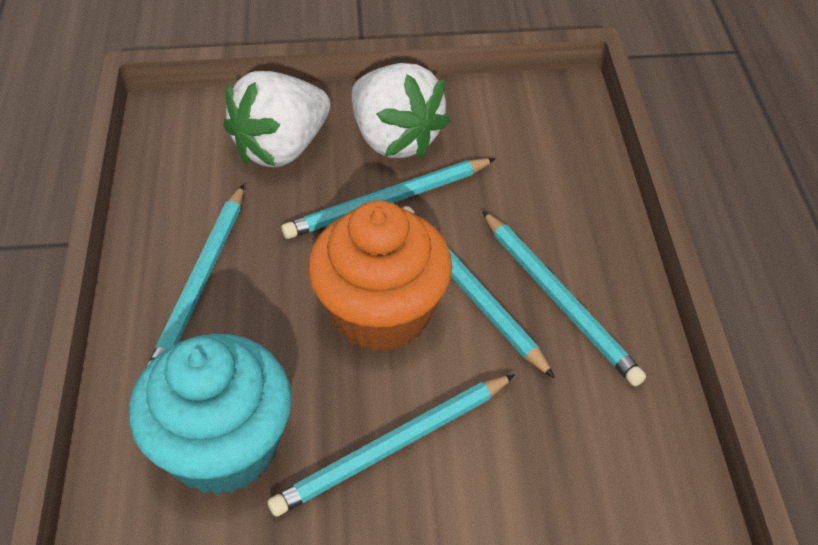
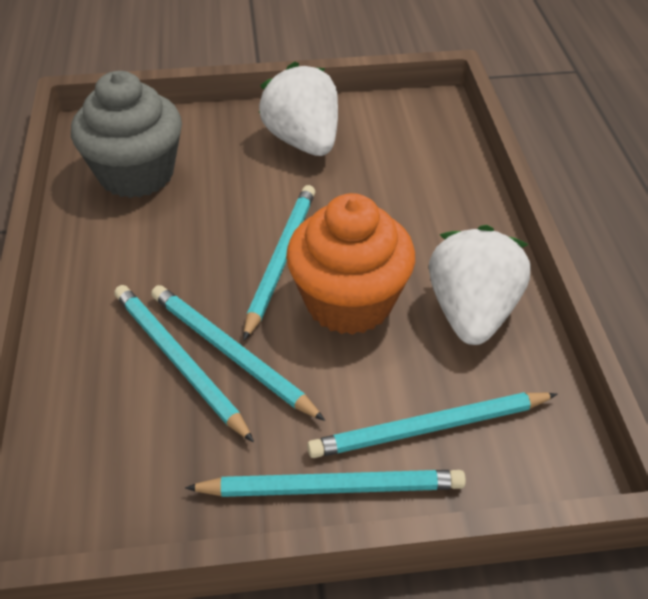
grey cupcake: 0 -> 1
turquoise cupcake: 1 -> 0

